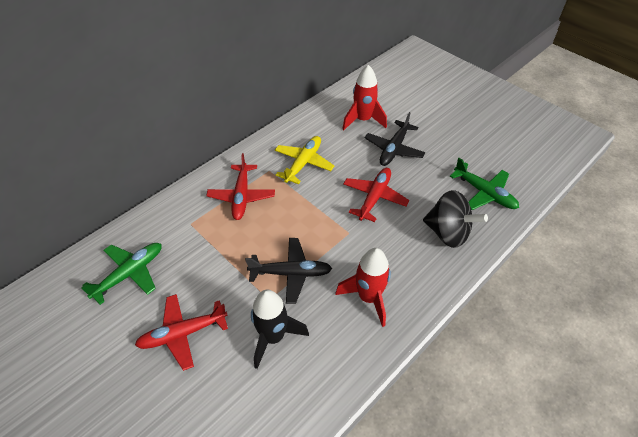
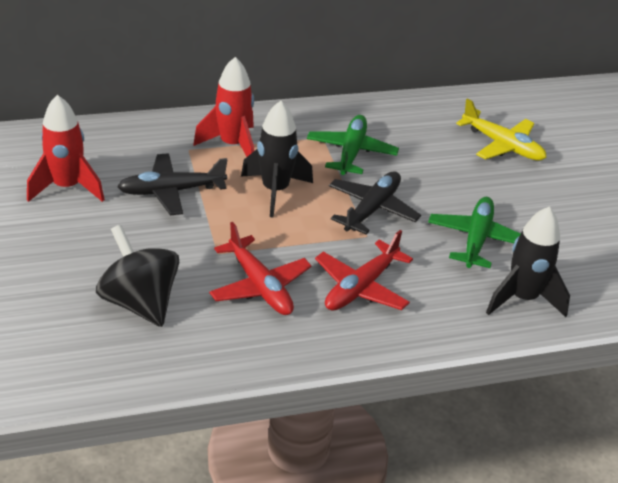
black rocket: 1 -> 2
red plane: 3 -> 2

